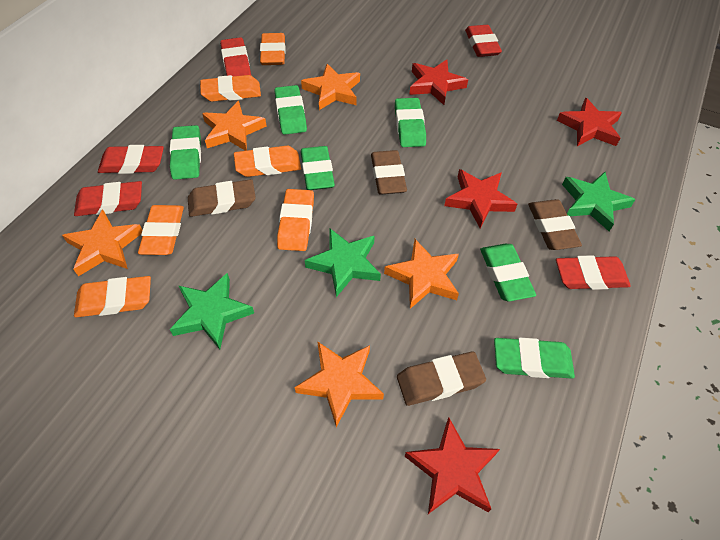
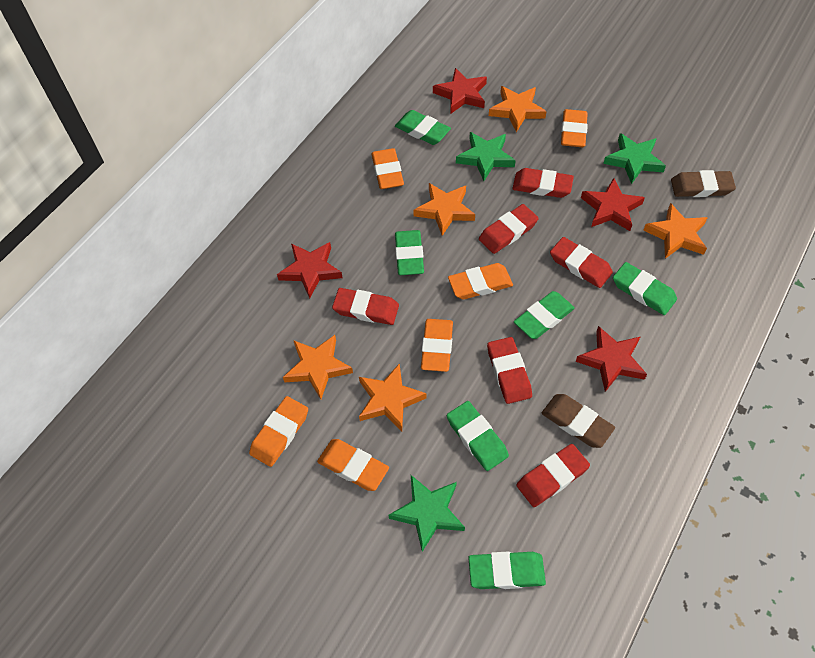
brown eraser: 4 -> 2
red eraser: 5 -> 6

